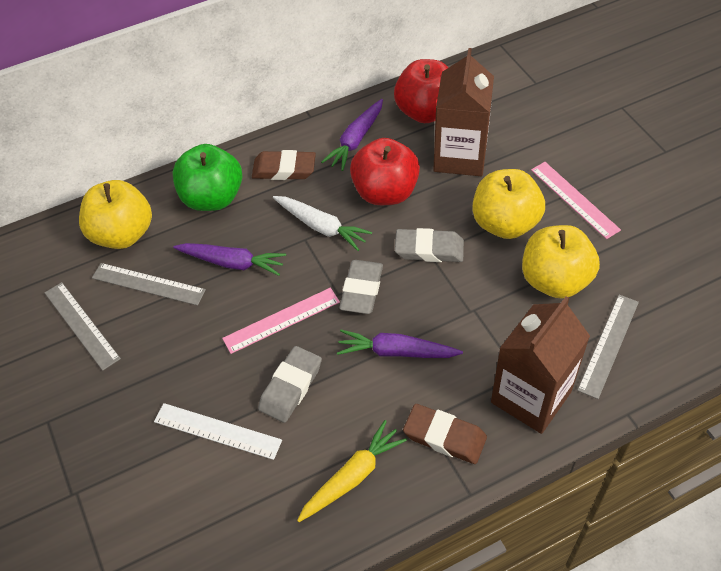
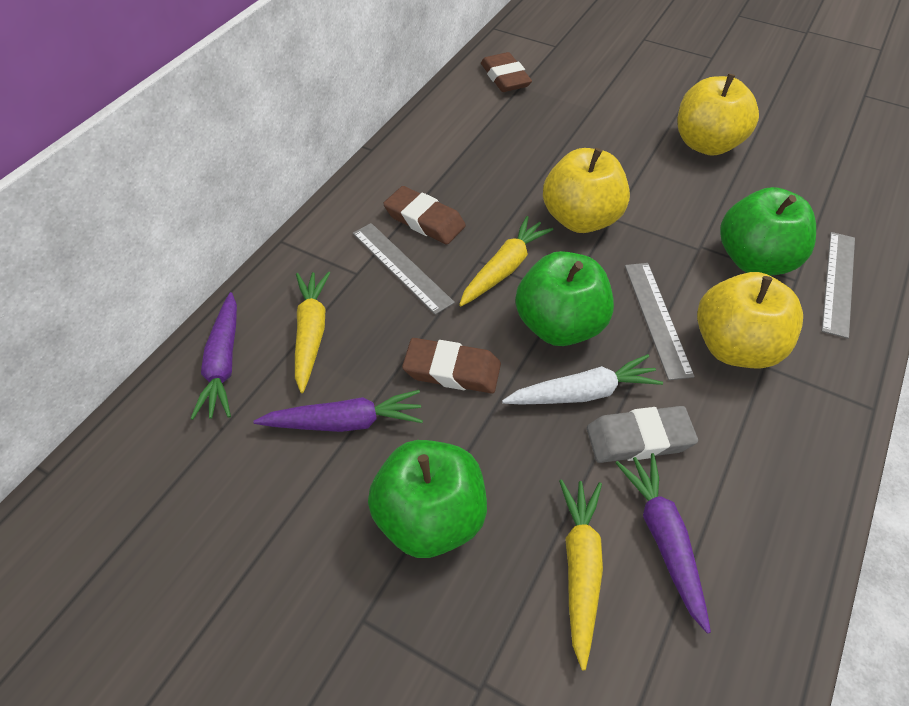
brown carton: 2 -> 0
brown eraser: 2 -> 3
green apple: 1 -> 3
grey eraser: 3 -> 1
pink ruler: 2 -> 0
red apple: 2 -> 0
white ruler: 1 -> 0
yellow carrot: 1 -> 3

